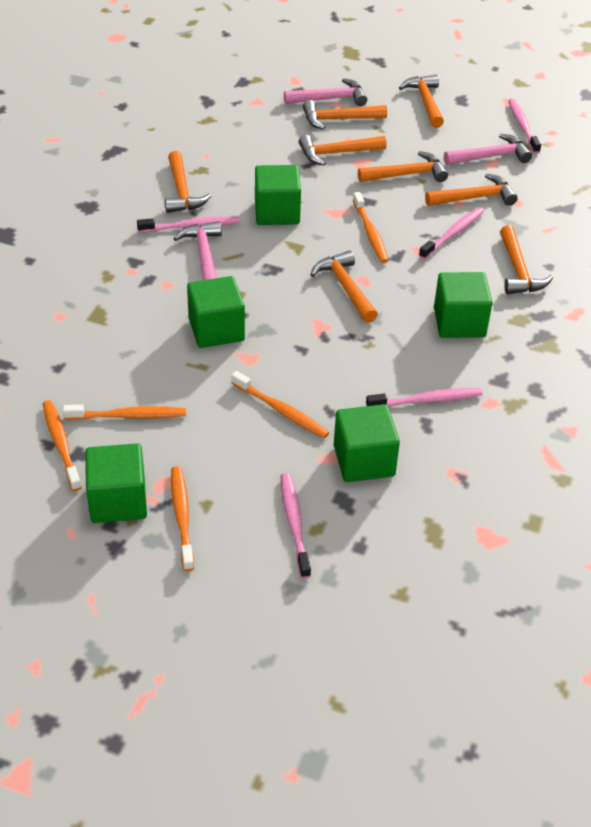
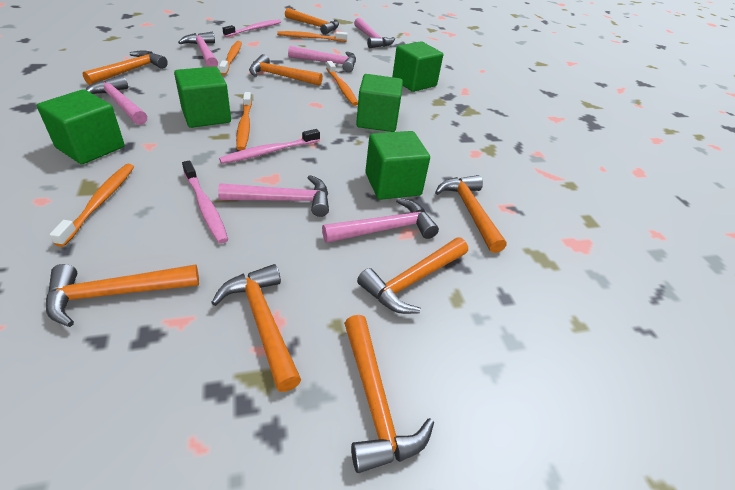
pink hammer: 3 -> 6
pink toothbrush: 5 -> 3

